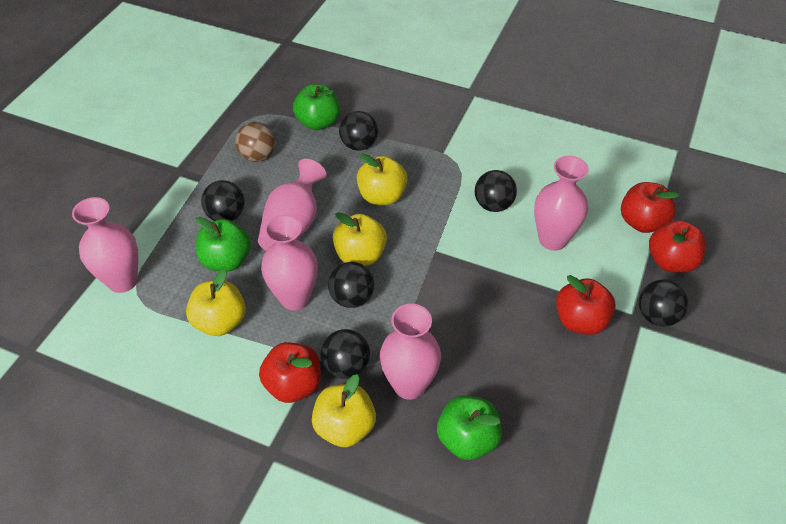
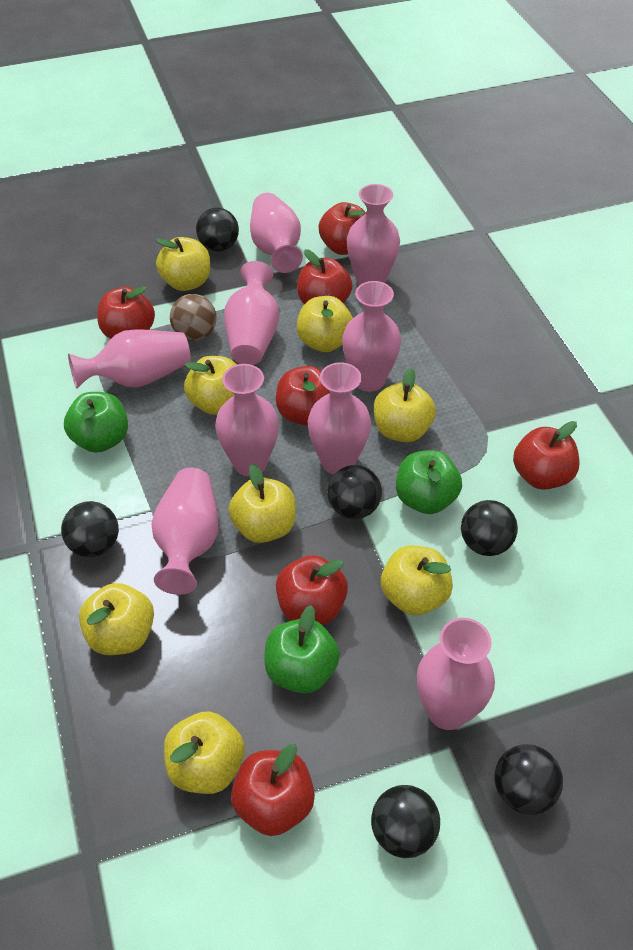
pink vase: 5 -> 9
red apple: 4 -> 7
yellow apple: 4 -> 8

